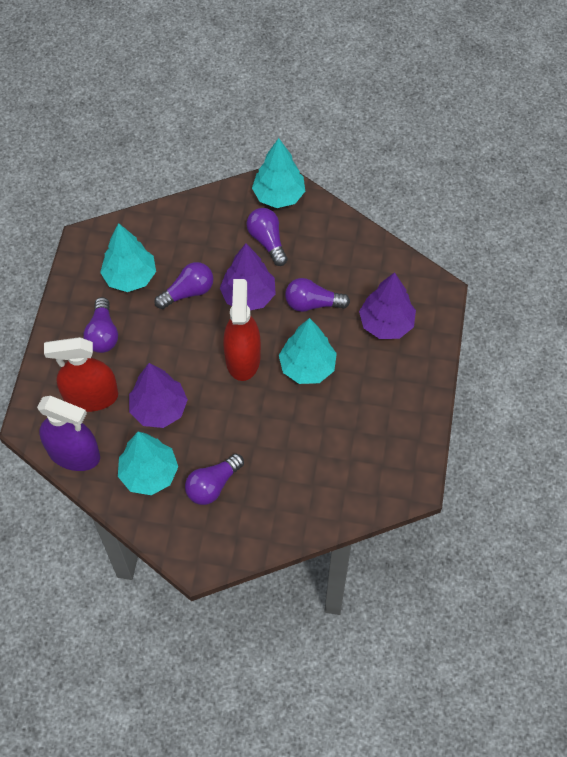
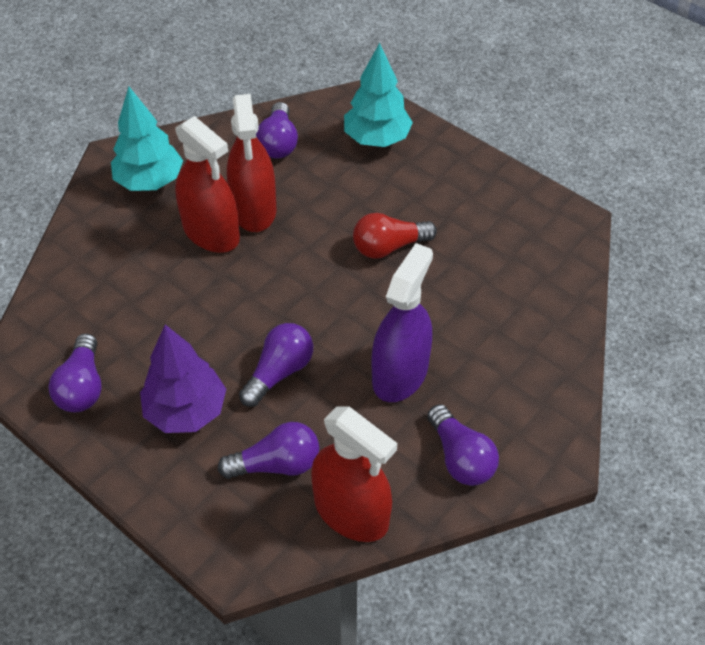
purple tree: 3 -> 1
red light bulb: 0 -> 1
red spray bottle: 2 -> 3
turquoise tree: 4 -> 2

